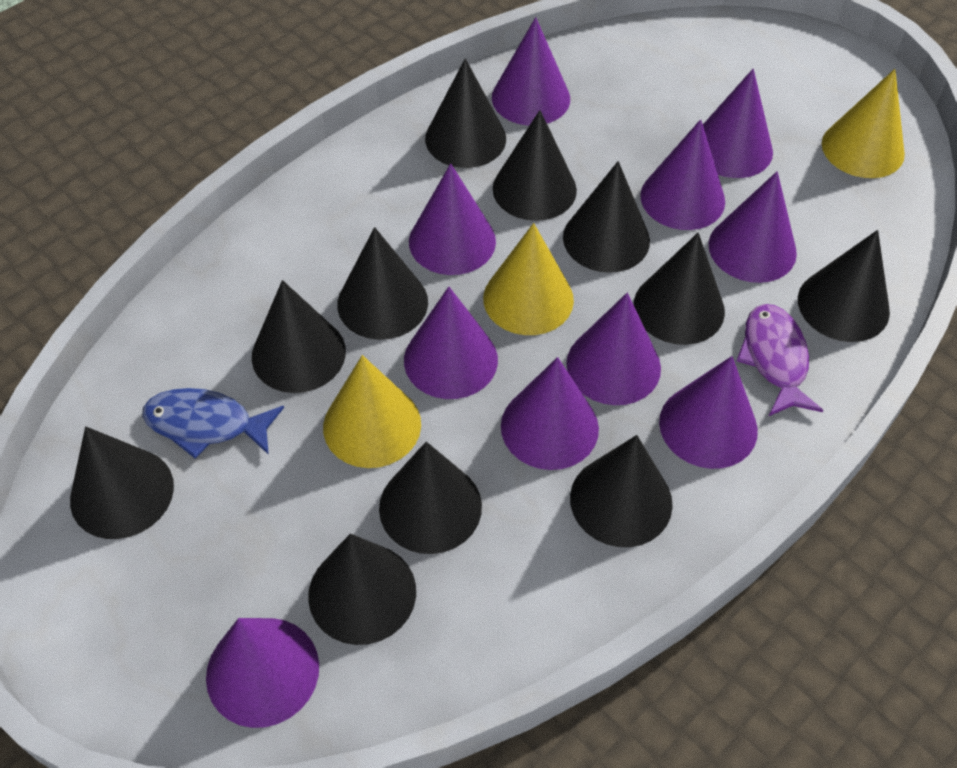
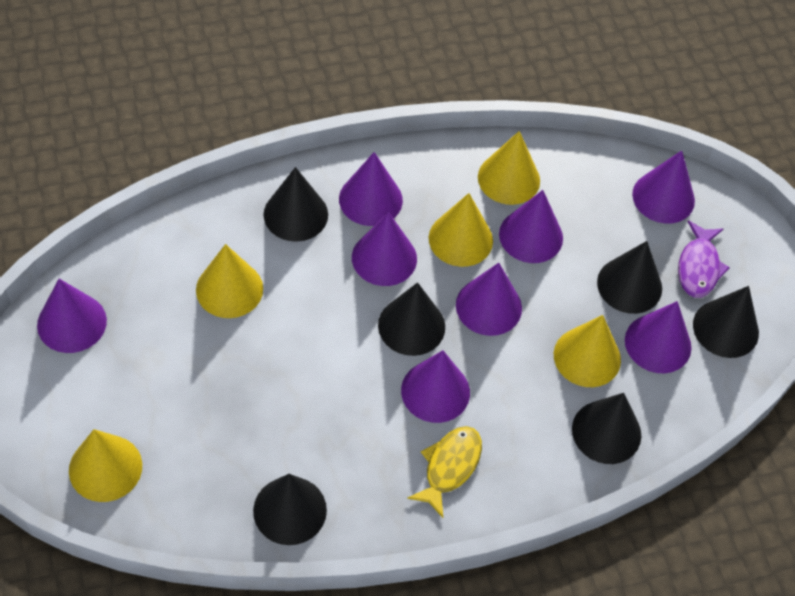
black cone: 11 -> 6
blue fish: 1 -> 0
purple cone: 10 -> 8
yellow cone: 3 -> 5
yellow fish: 0 -> 1

